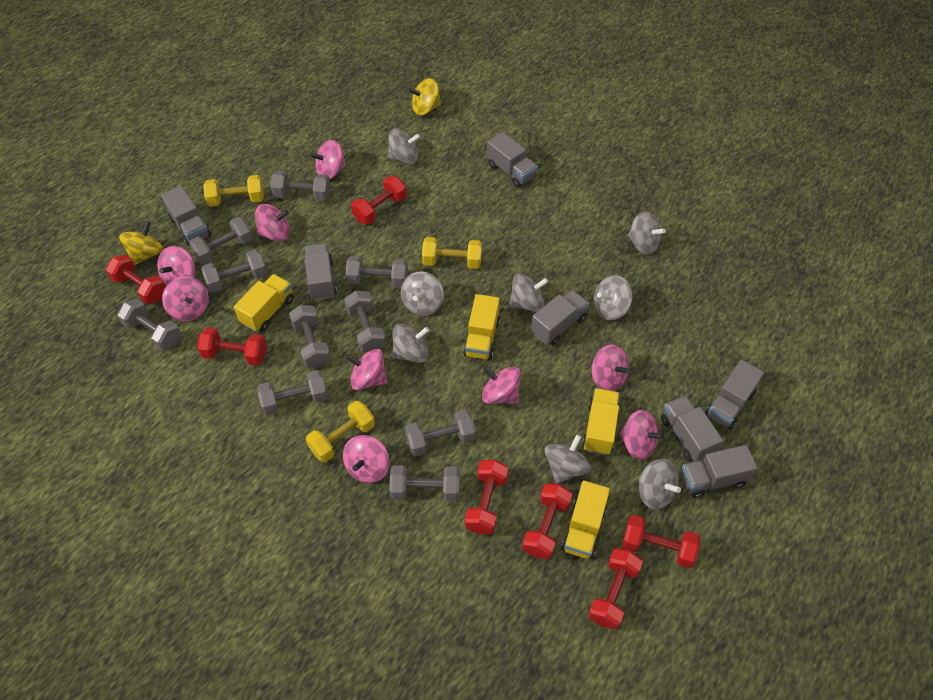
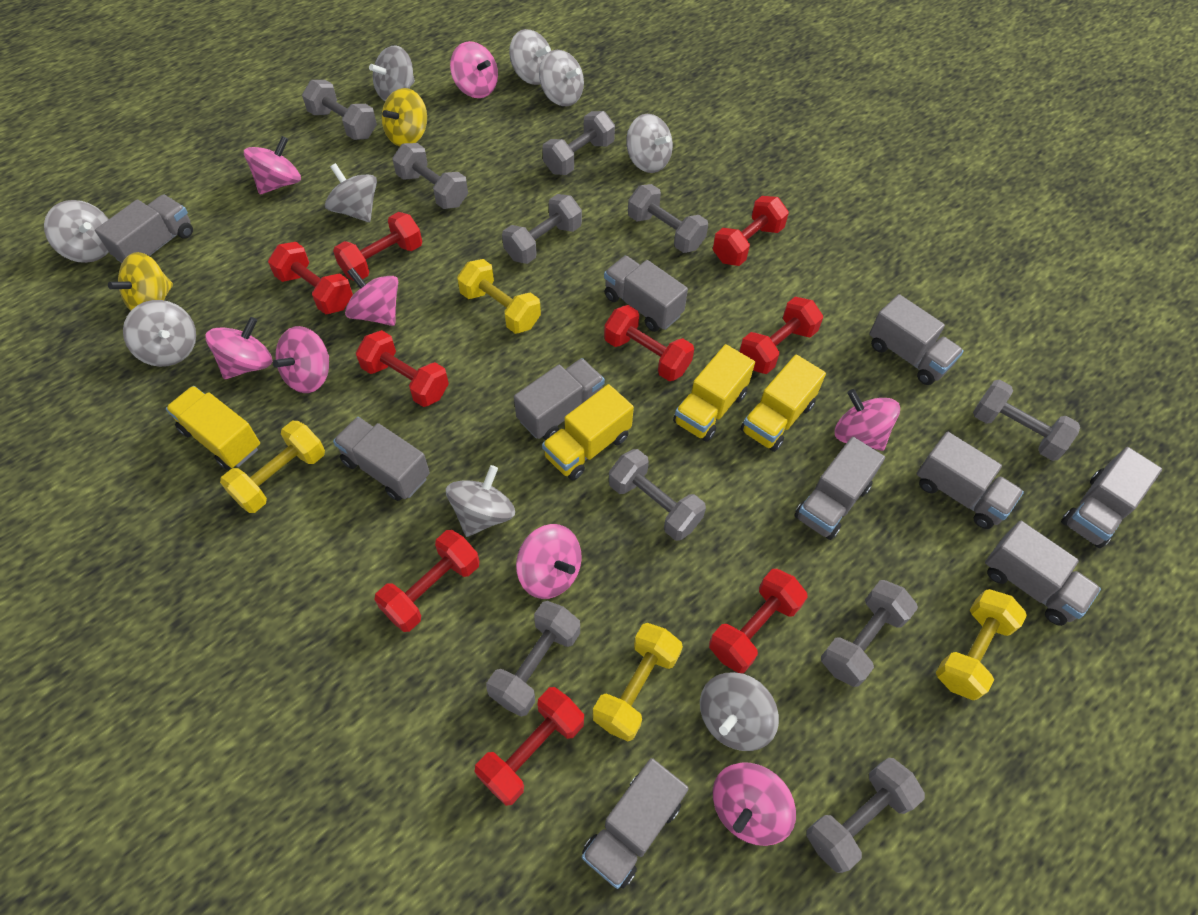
grey spinning top: 8 -> 9
grey truck: 7 -> 10
pink spinning top: 9 -> 8
red dumbbell: 7 -> 9
yellow dumbbell: 3 -> 4

